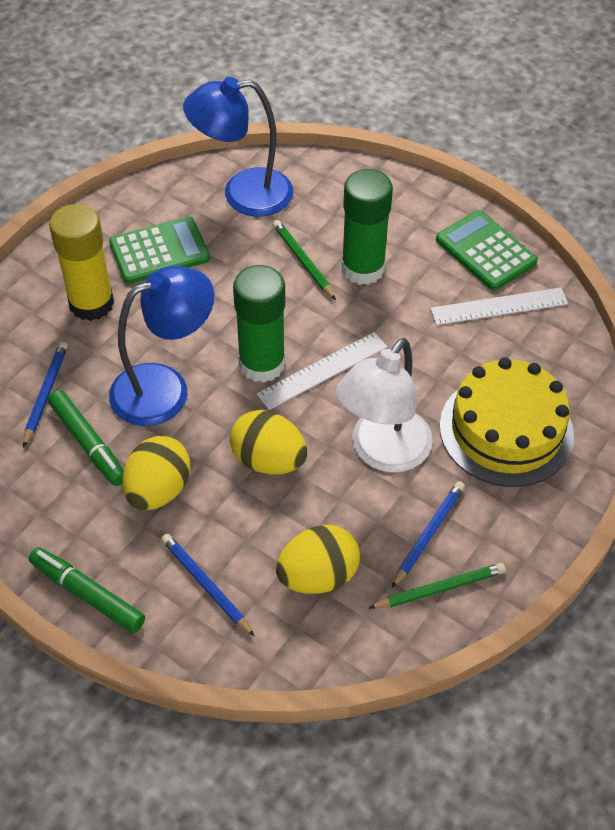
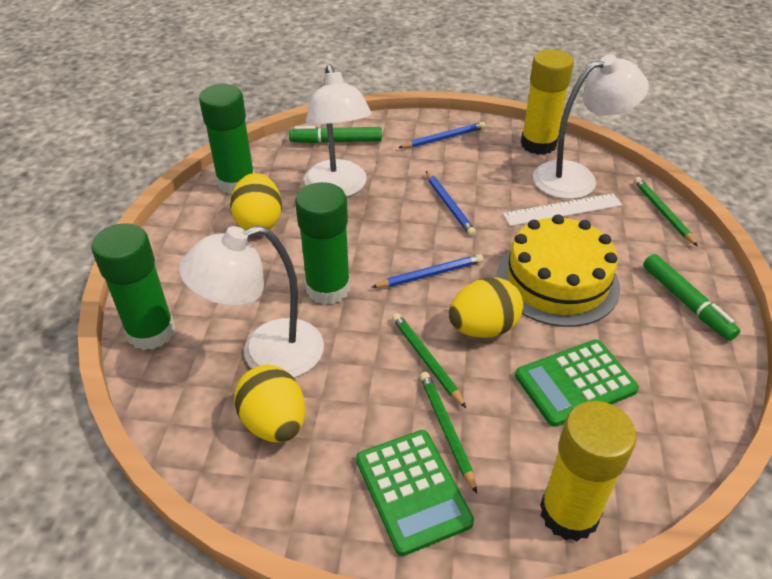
blue lamp: 2 -> 0
green glue stick: 2 -> 3
green pencil: 2 -> 3
white lamp: 1 -> 3
white ruler: 2 -> 1
yellow glue stick: 1 -> 2

